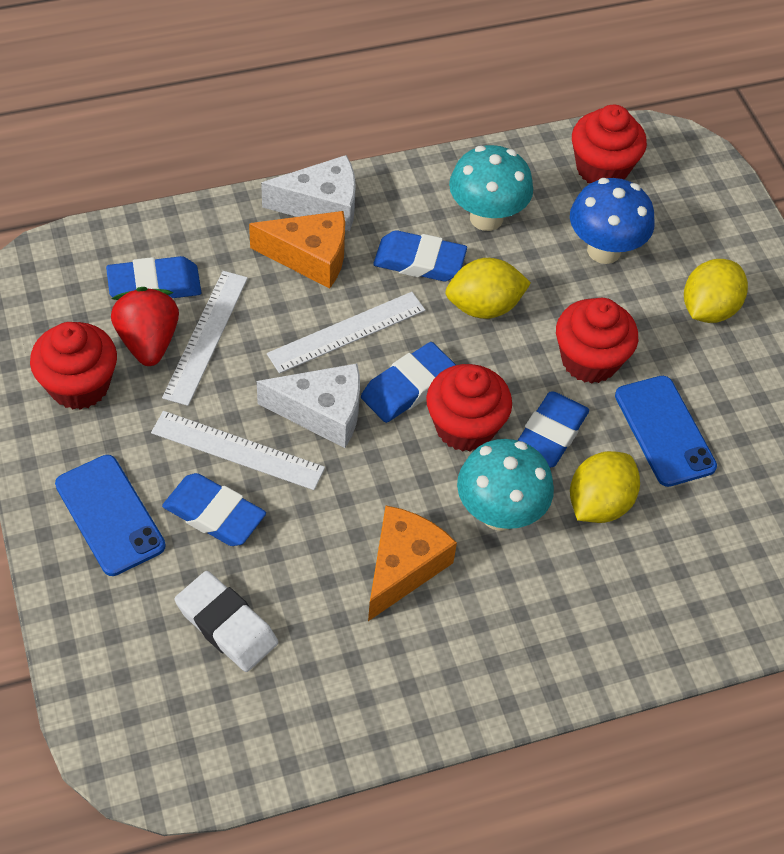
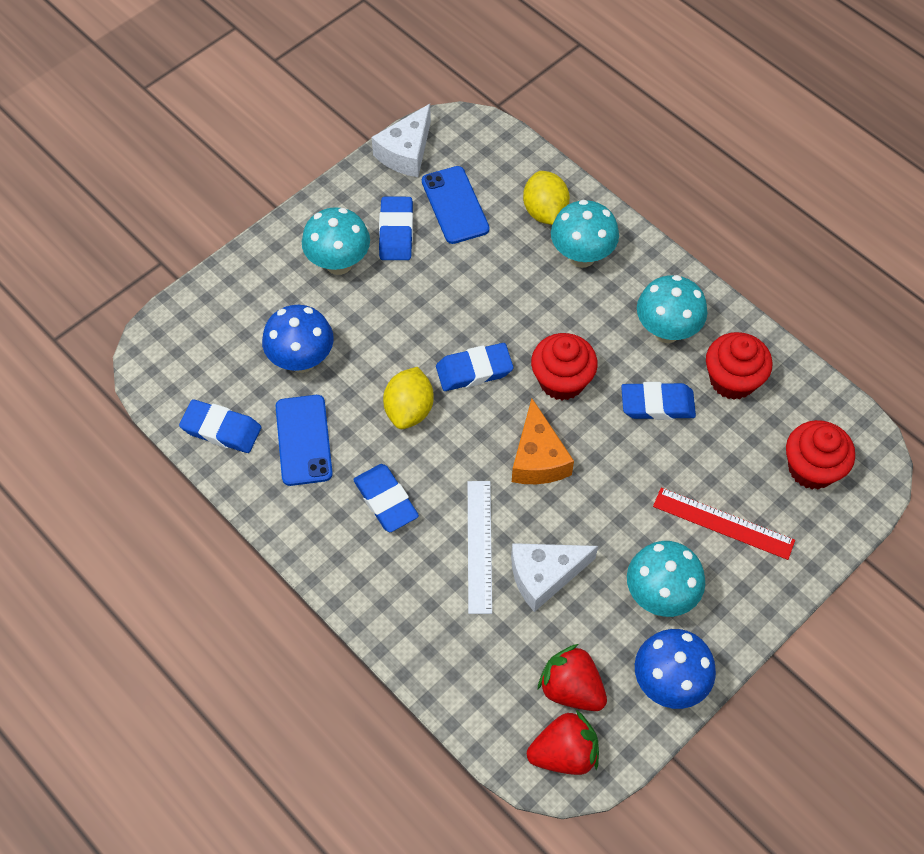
blue mushroom: 1 -> 2
orange cheese: 2 -> 1
red cupcake: 4 -> 3
red ruler: 0 -> 1
red strawberry: 1 -> 2
turquoise mushroom: 2 -> 4
white eraser: 1 -> 0
white ruler: 3 -> 1
yellow lemon: 3 -> 2

